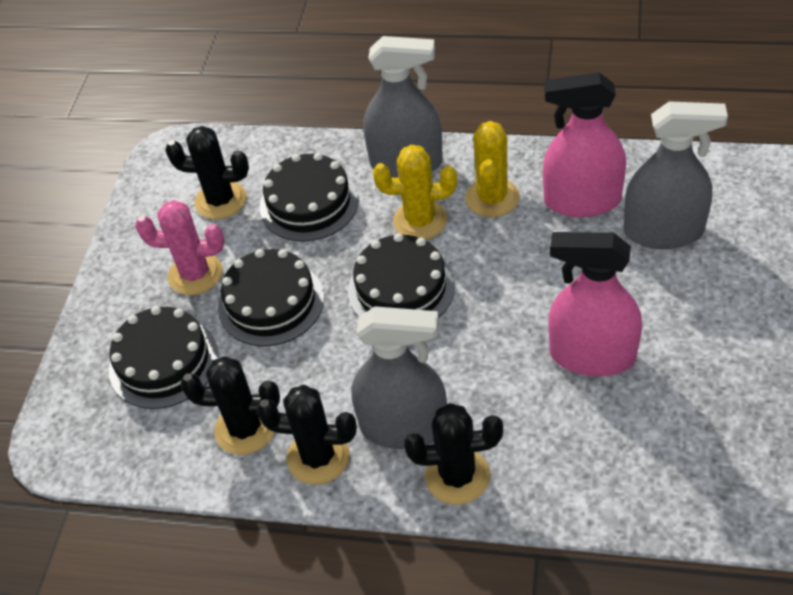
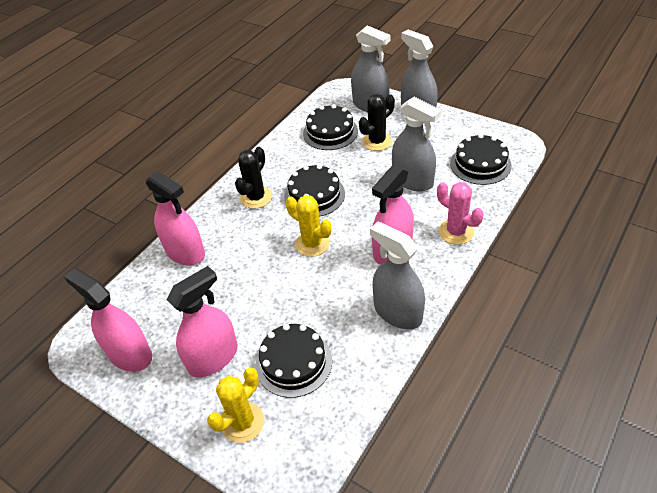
black cactus: 4 -> 2
grey spray bottle: 3 -> 4
pink spray bottle: 2 -> 4

